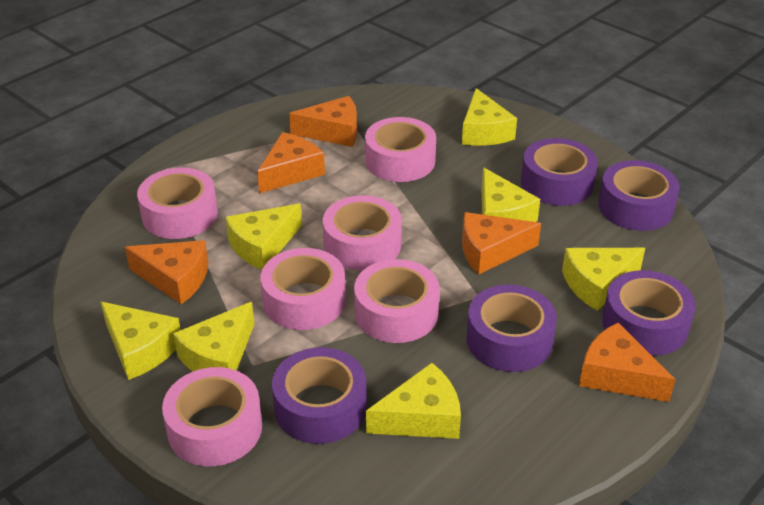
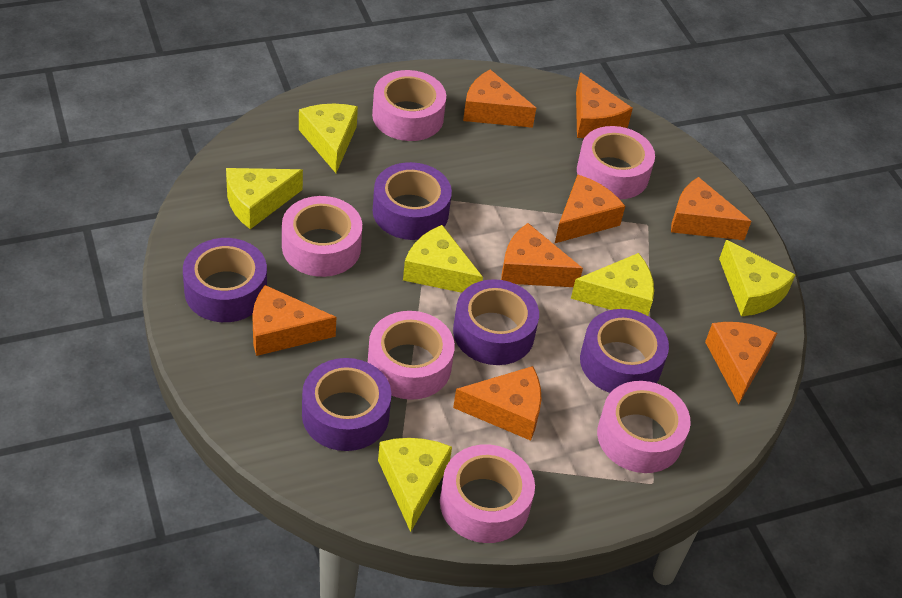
orange cheese: 5 -> 8
yellow cheese: 7 -> 6

